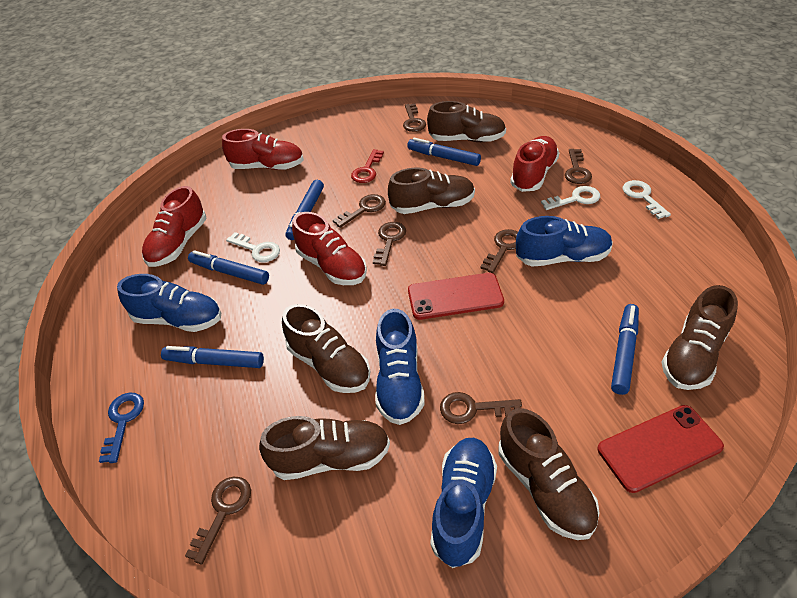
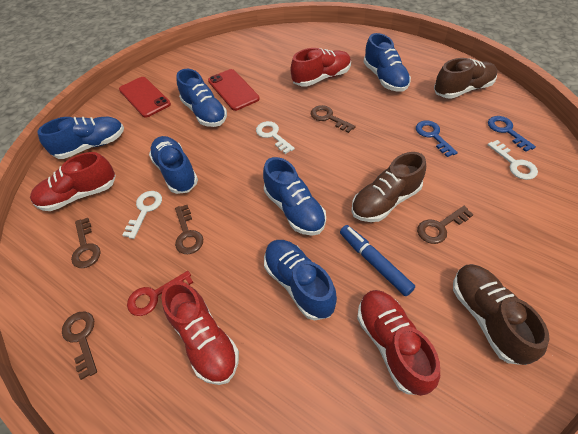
blue key: 1 -> 2
blue marker: 5 -> 1
blue shoe: 4 -> 6
brown key: 7 -> 5
brown shoe: 6 -> 3

